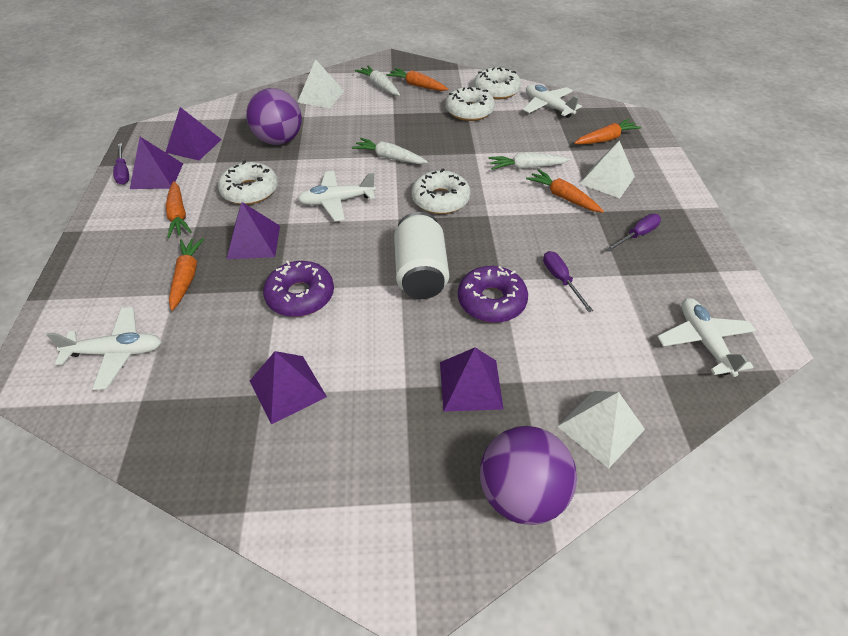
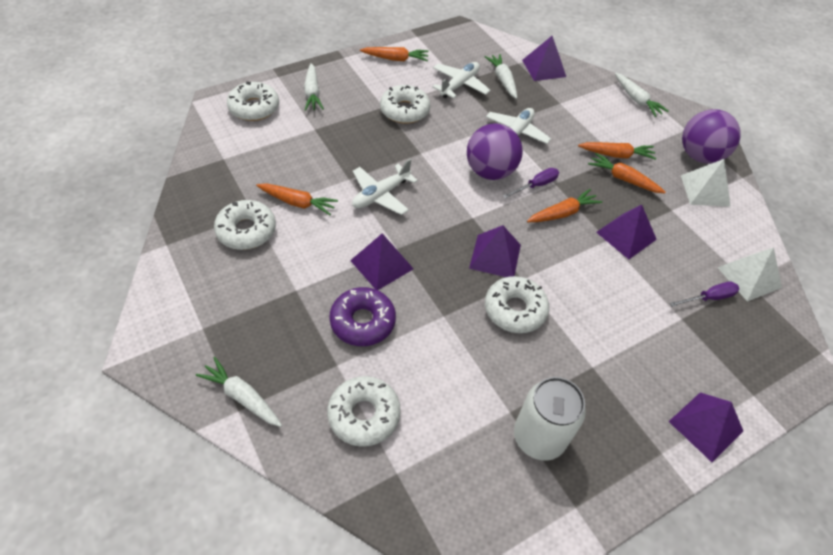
purple donut: 2 -> 1
purple screwdriver: 3 -> 2
white carrot: 3 -> 4
white donut: 4 -> 5
white plane: 4 -> 3
white pyramid: 3 -> 2

